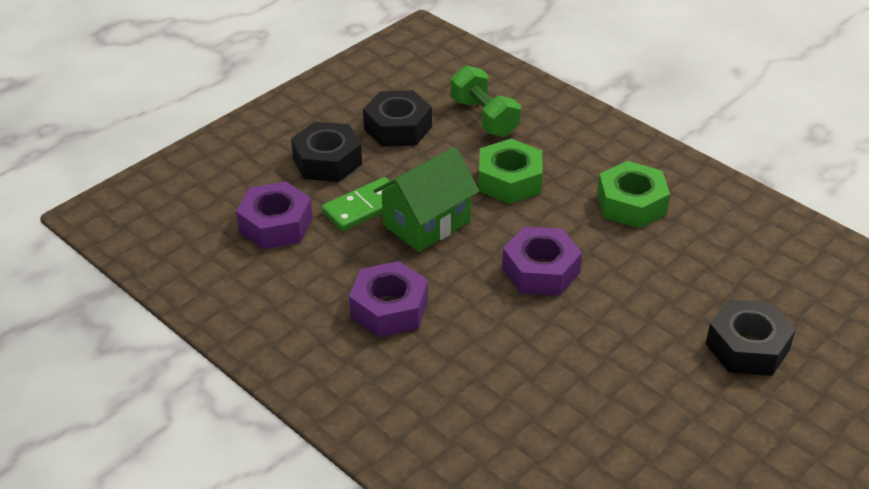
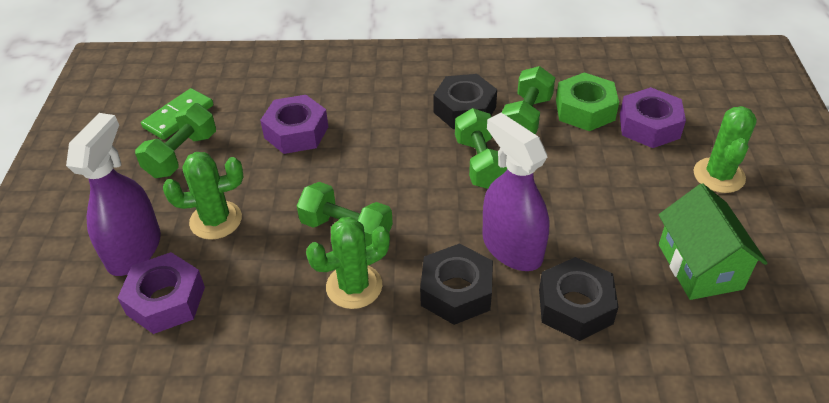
green cactus: 0 -> 3
green dumbbell: 1 -> 4
green nut: 2 -> 1
purple spray bottle: 0 -> 2

